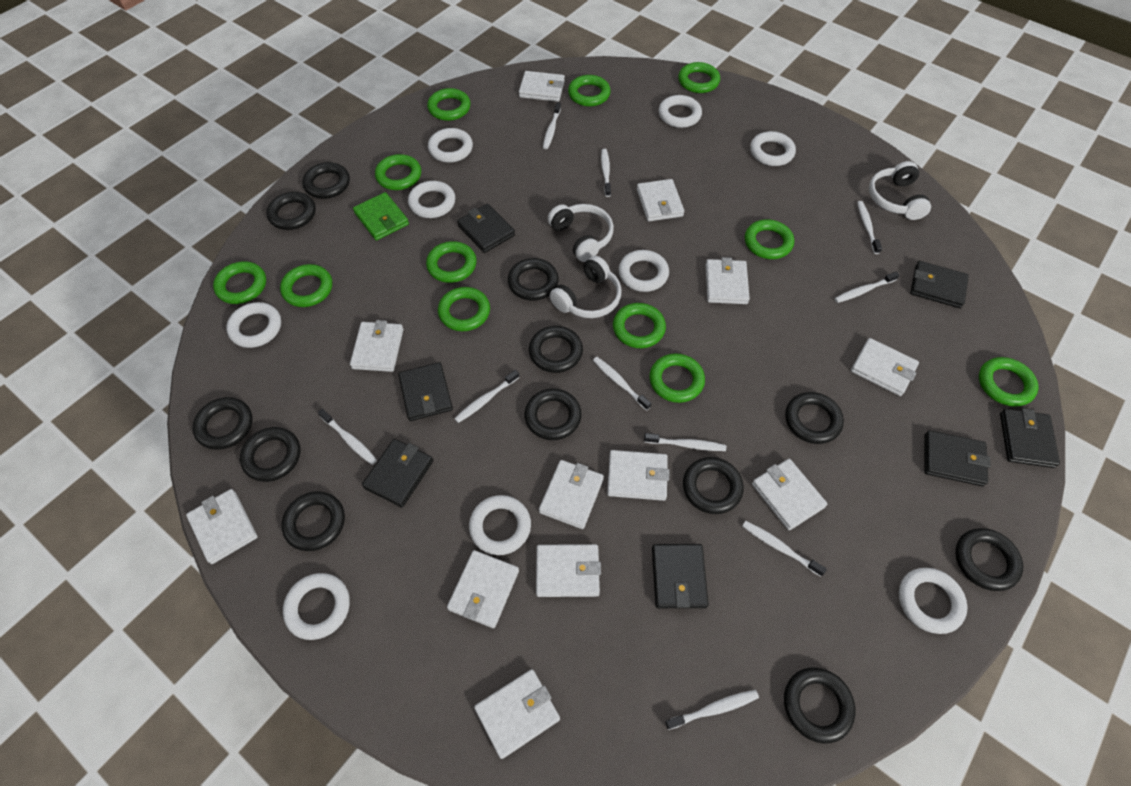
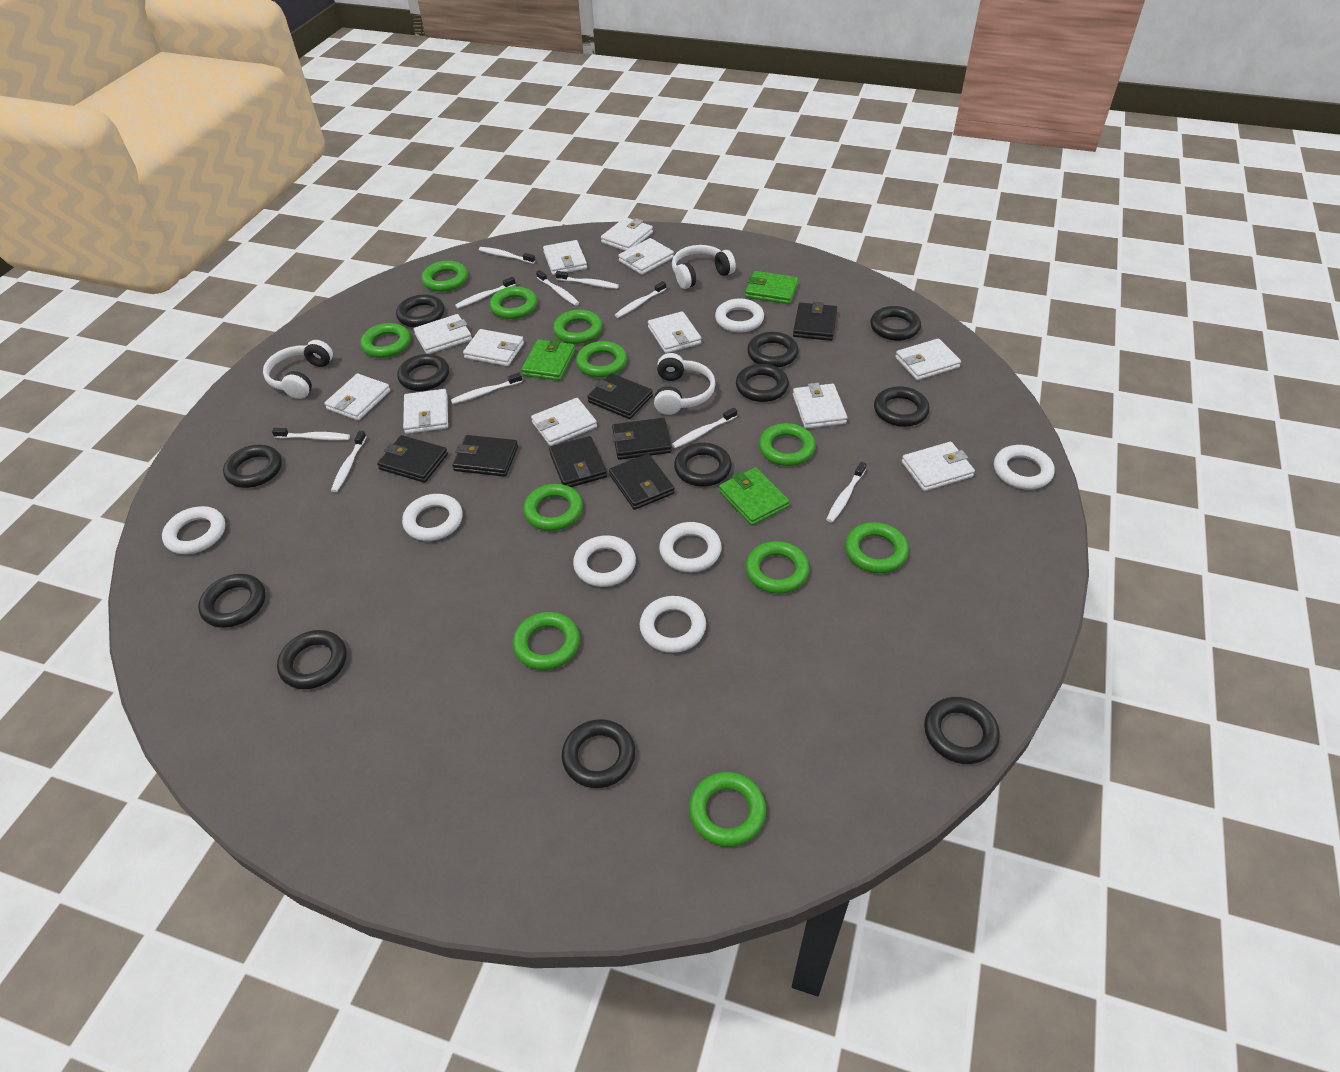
green ring: 12 -> 11
green wallet: 1 -> 3
white ring: 9 -> 7

